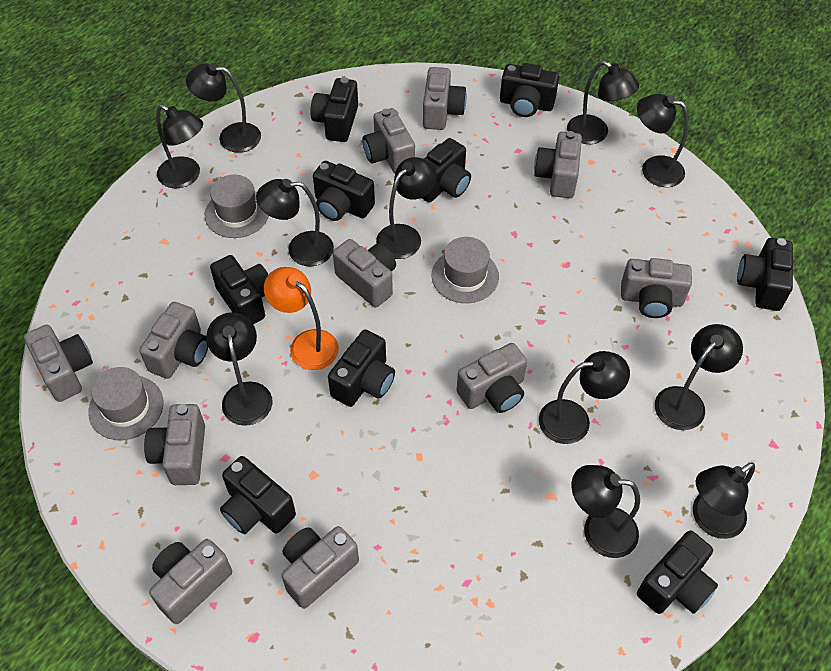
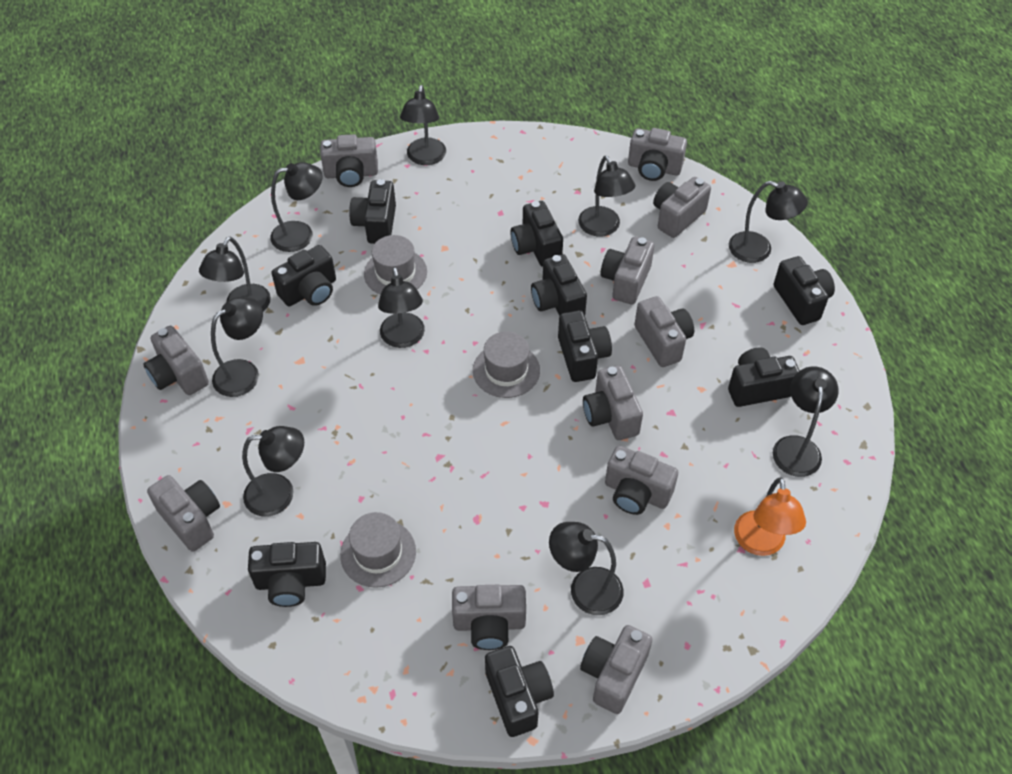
black lamp: 11 -> 10

